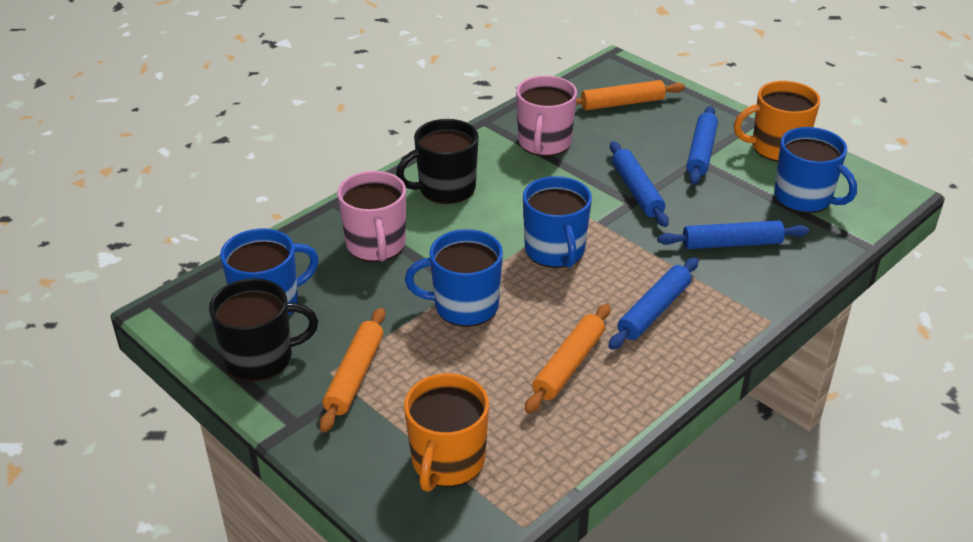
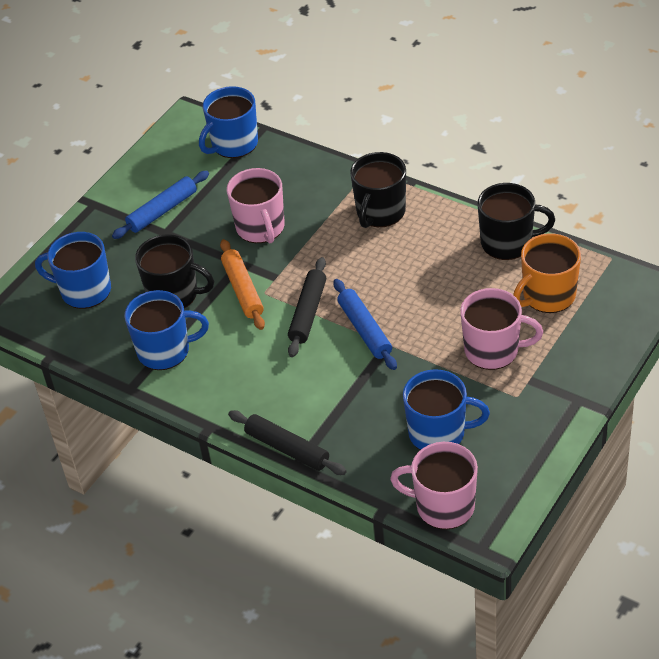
black mug: 2 -> 3
black rolling pin: 0 -> 2
blue rolling pin: 4 -> 2
orange mug: 2 -> 1
orange rolling pin: 3 -> 1
pink mug: 2 -> 3

